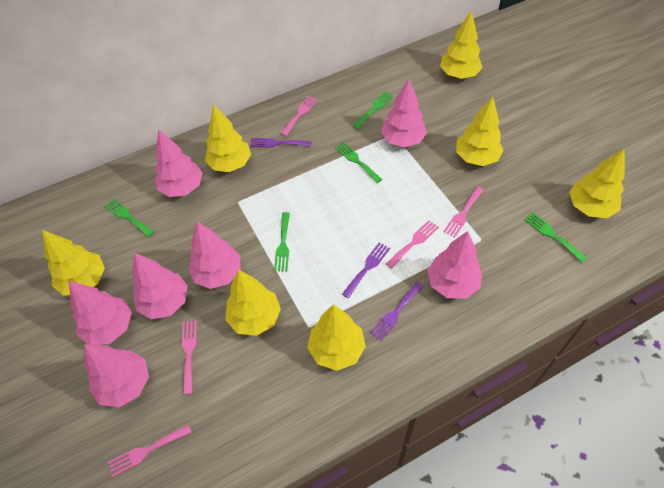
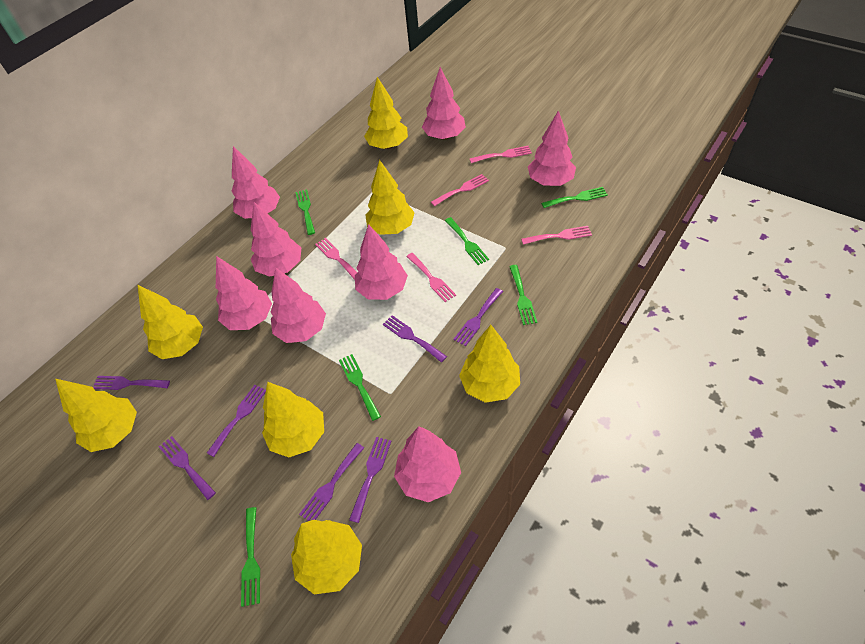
green fork: 5 -> 6
pink tree: 7 -> 8
purple fork: 3 -> 7

